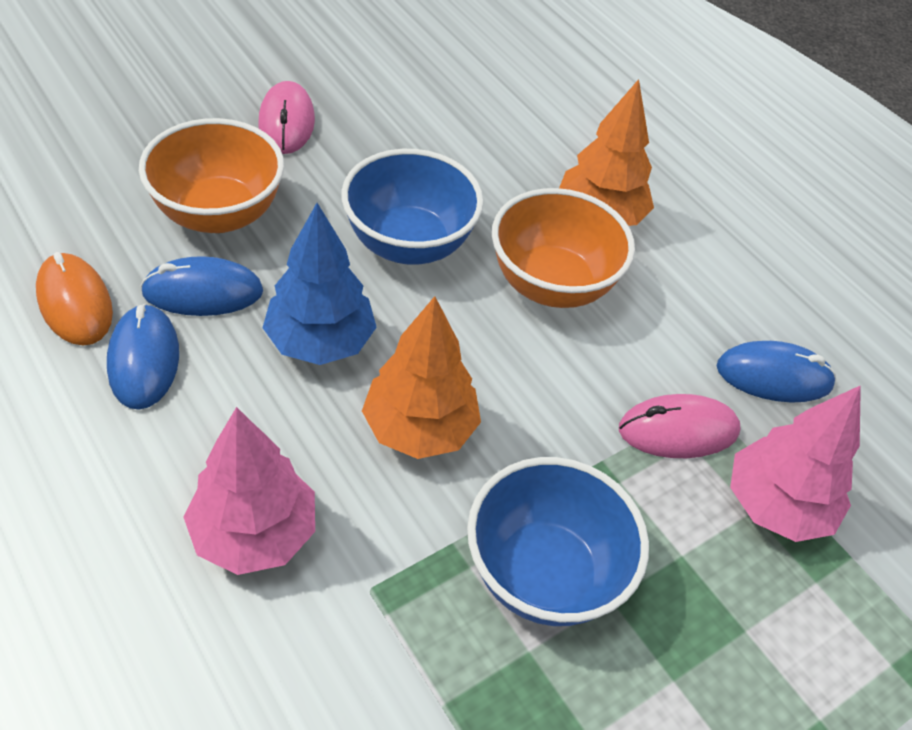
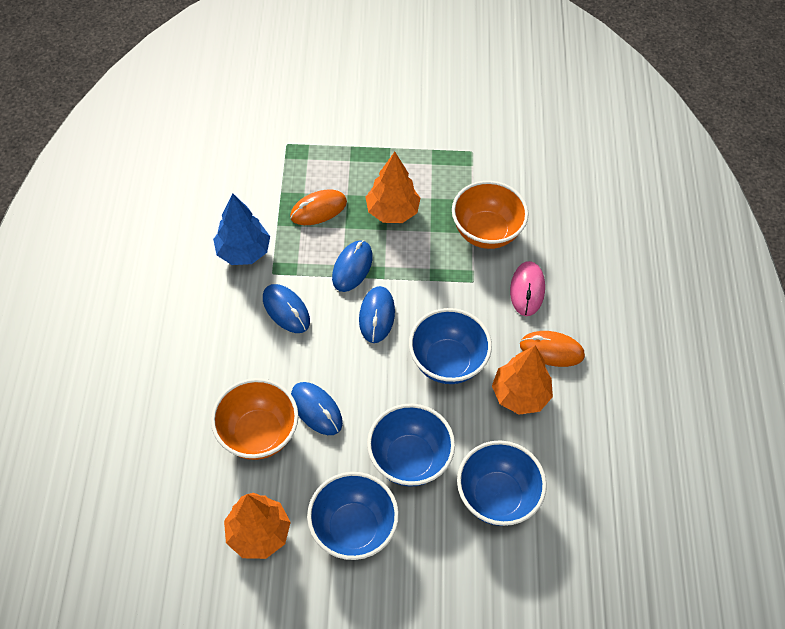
blue bowl: 2 -> 4
blue mouse: 3 -> 4
orange mouse: 1 -> 2
orange tree: 2 -> 3
pink mouse: 2 -> 1
pink tree: 2 -> 0

